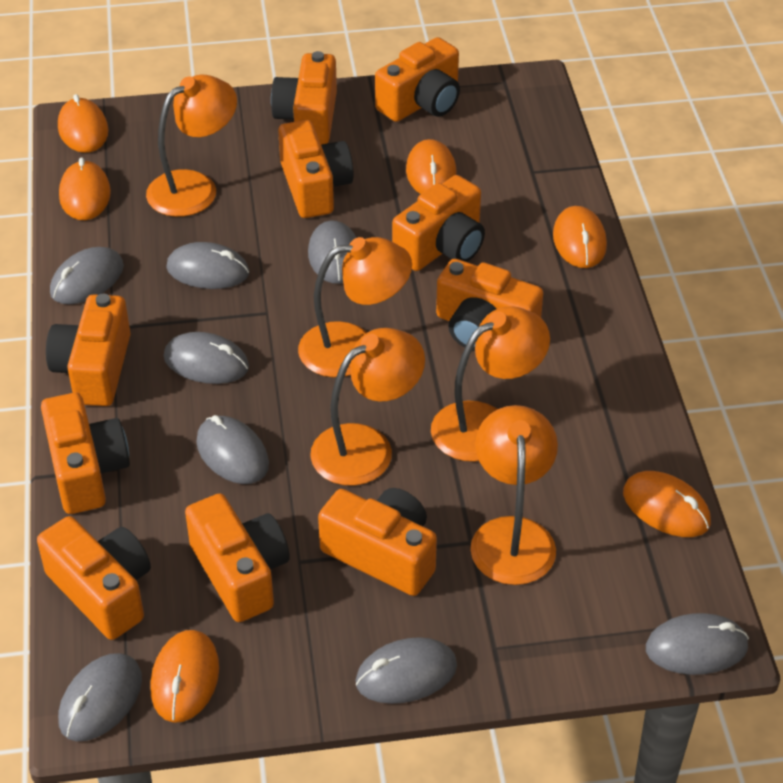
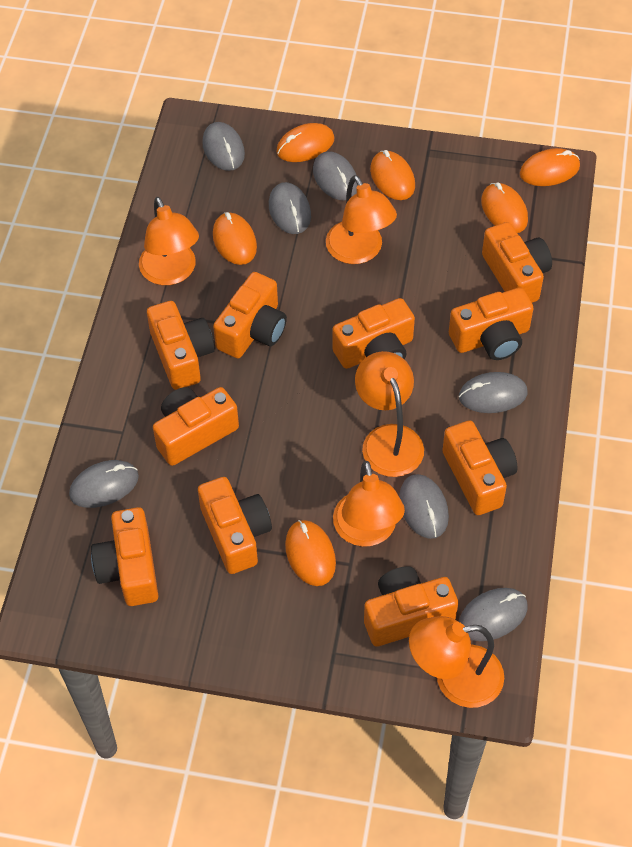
grey mouse: 8 -> 7

